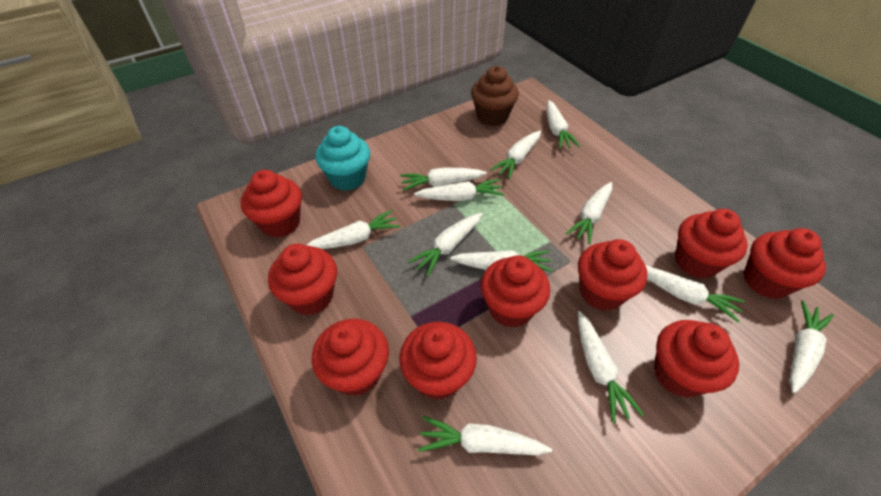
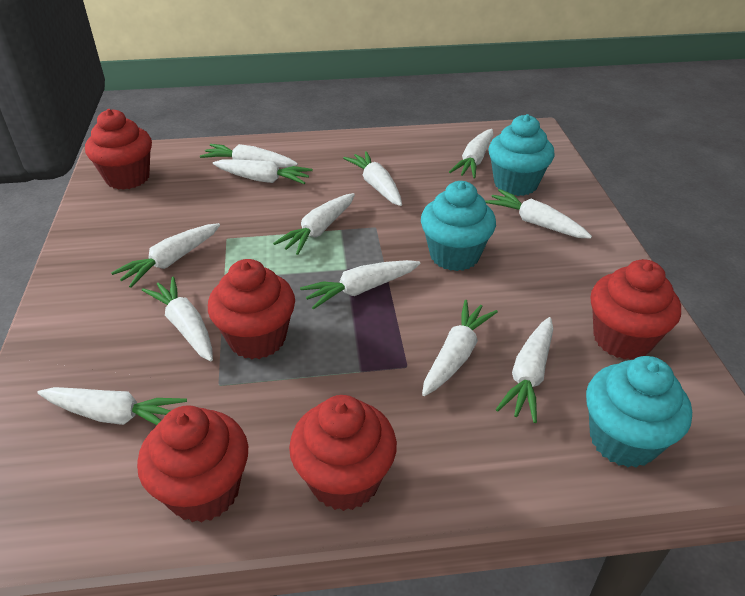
brown cupcake: 1 -> 0
red cupcake: 9 -> 5
turquoise cupcake: 1 -> 3

